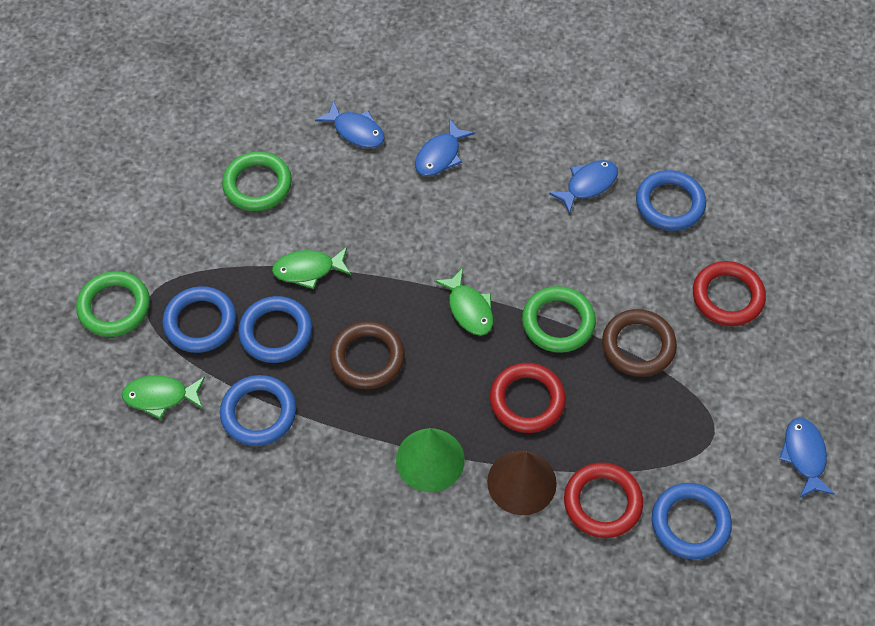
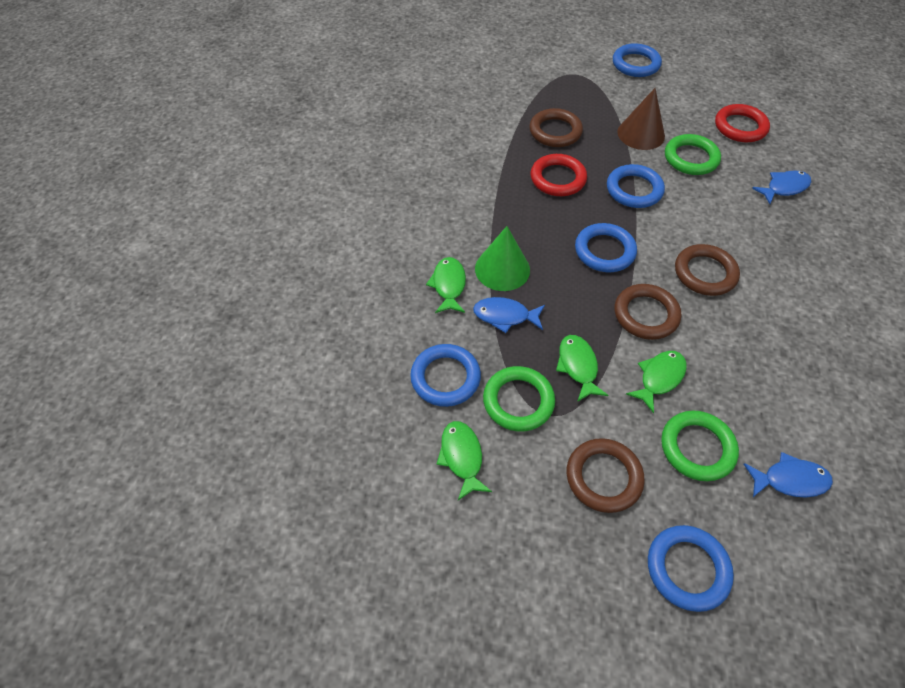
blue fish: 4 -> 3
brown ring: 2 -> 4
green fish: 3 -> 4
red ring: 3 -> 2

